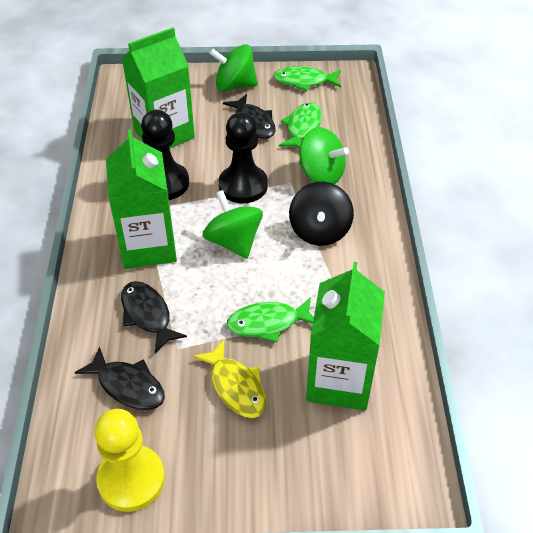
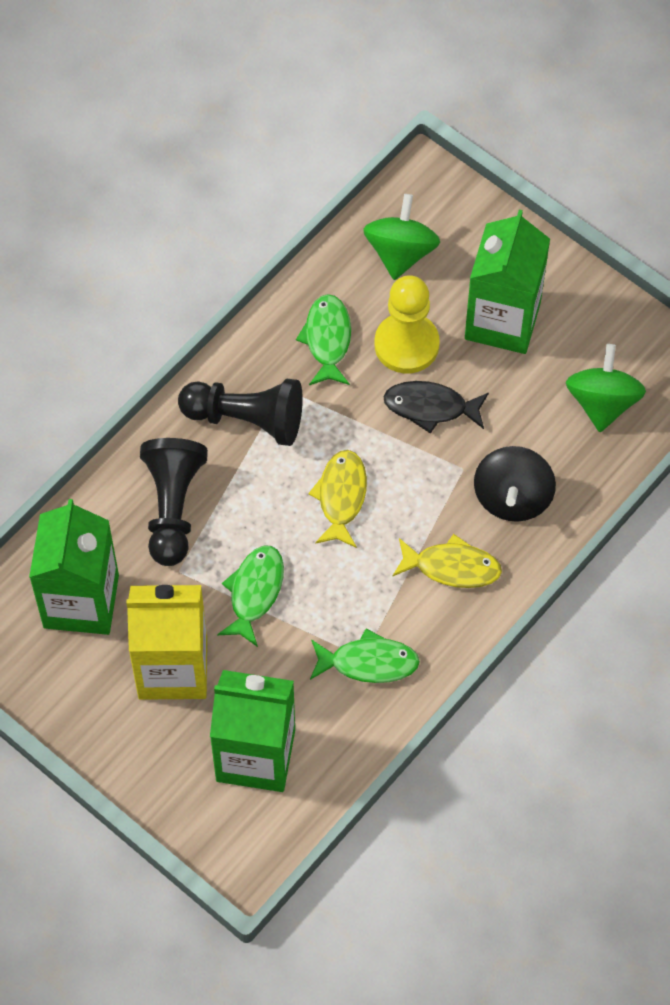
black fish: 3 -> 1
green spinning top: 3 -> 2
yellow carton: 0 -> 1
yellow fish: 1 -> 2

